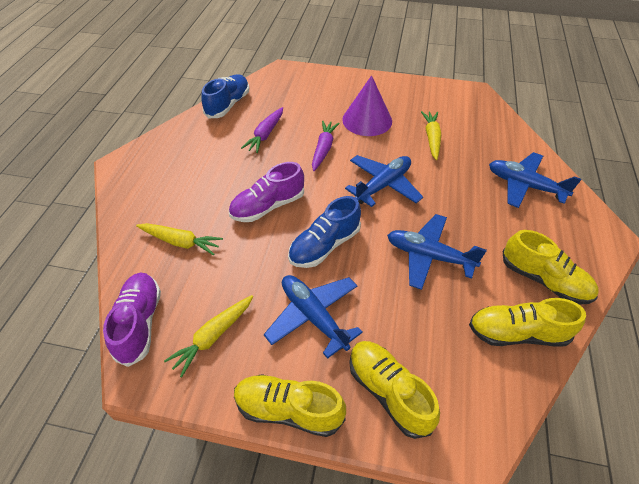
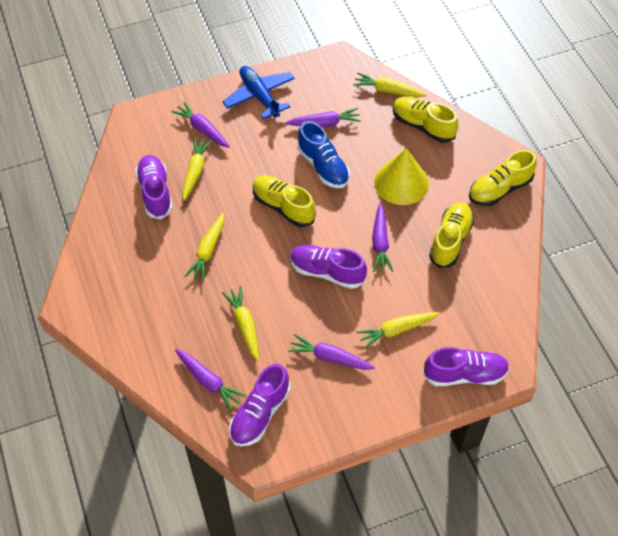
blue plane: 4 -> 1
blue shoe: 2 -> 1
purple carrot: 2 -> 5
purple cone: 1 -> 0
purple shoe: 2 -> 4
yellow carrot: 3 -> 5
yellow cone: 0 -> 1

